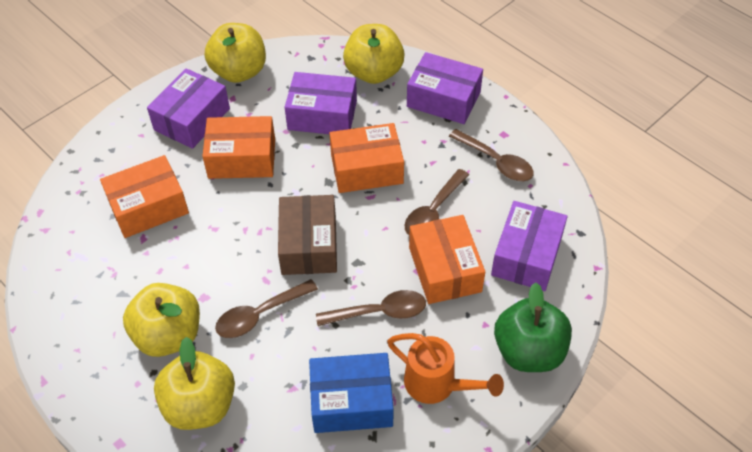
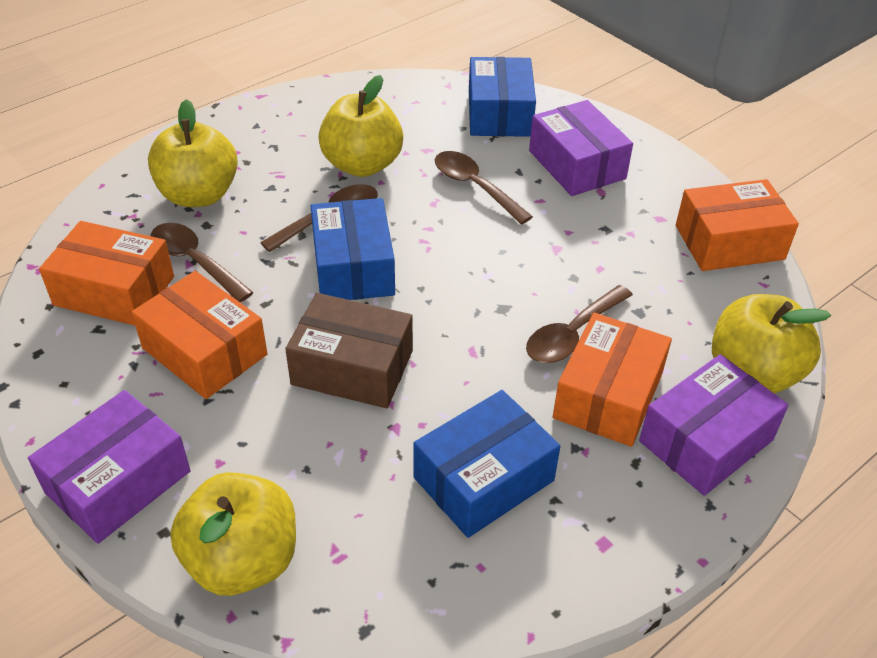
blue box: 1 -> 3
green apple: 1 -> 0
orange watering can: 1 -> 0
purple box: 4 -> 3

